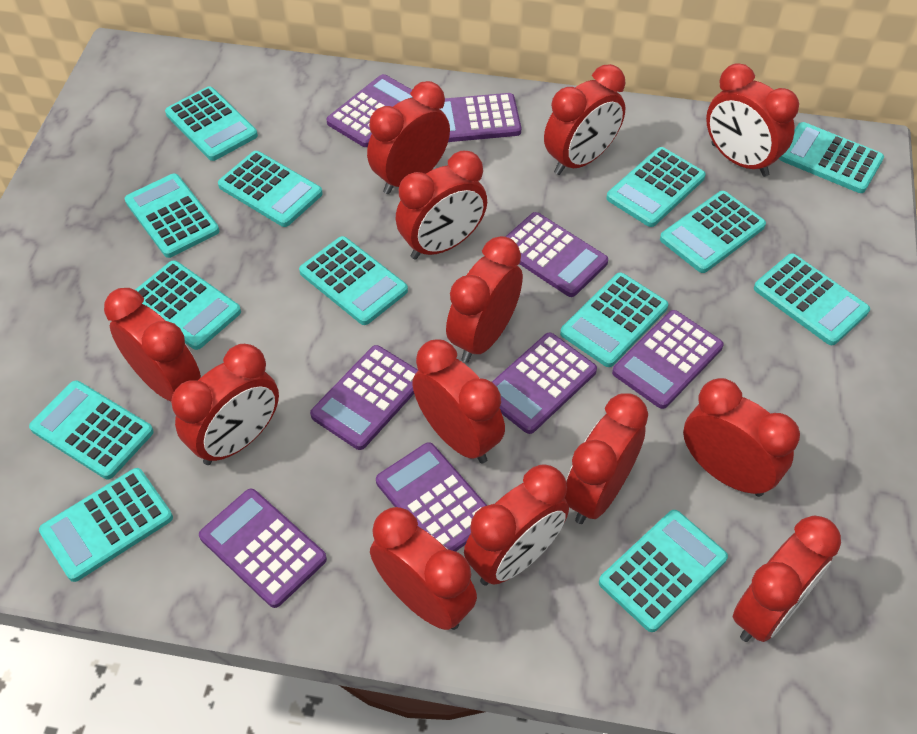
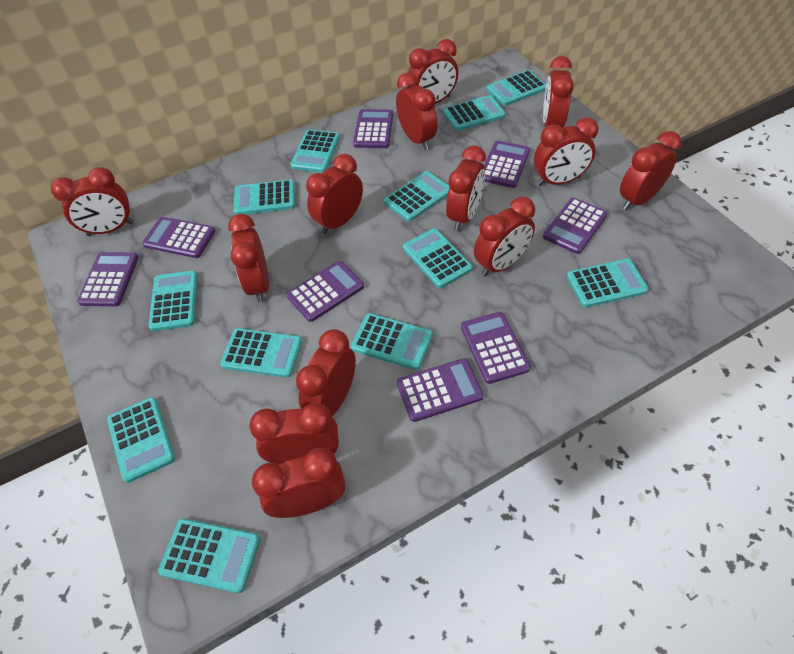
turquoise calculator: 13 -> 12

